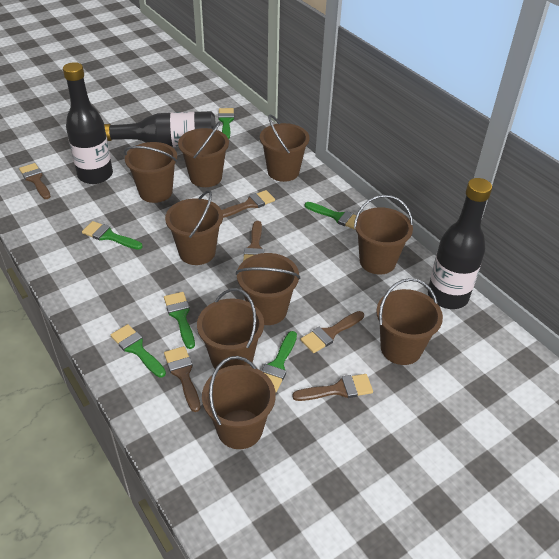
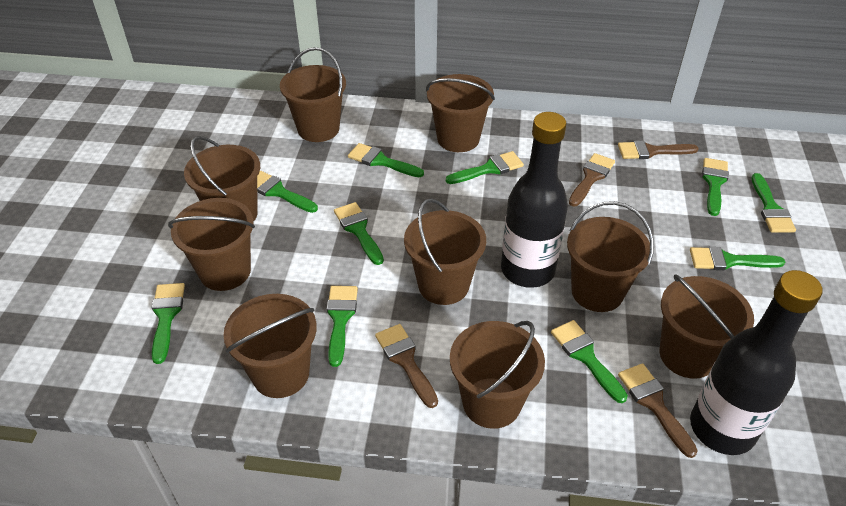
black bottle: 3 -> 2
brown brush: 6 -> 4
green brush: 6 -> 10

